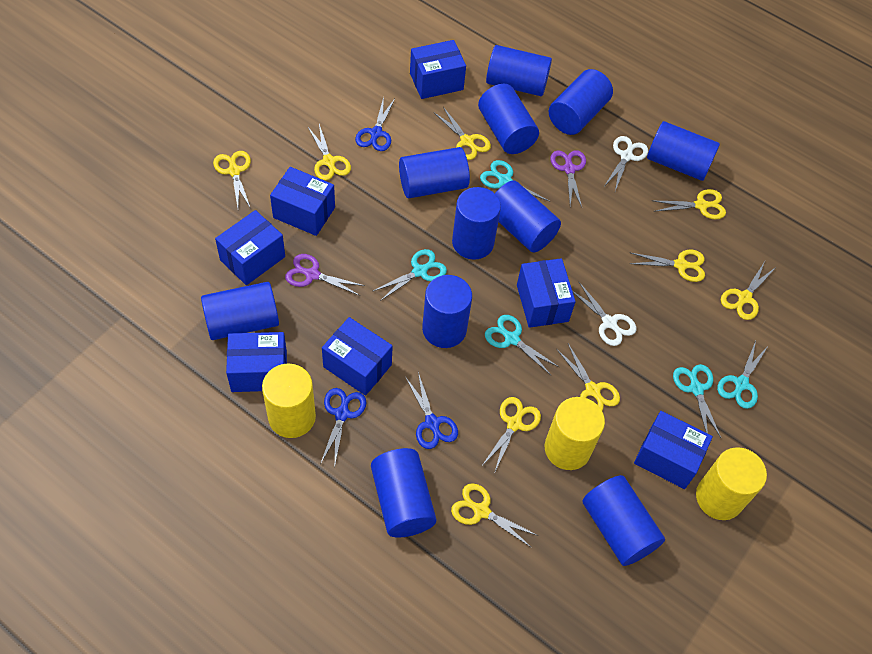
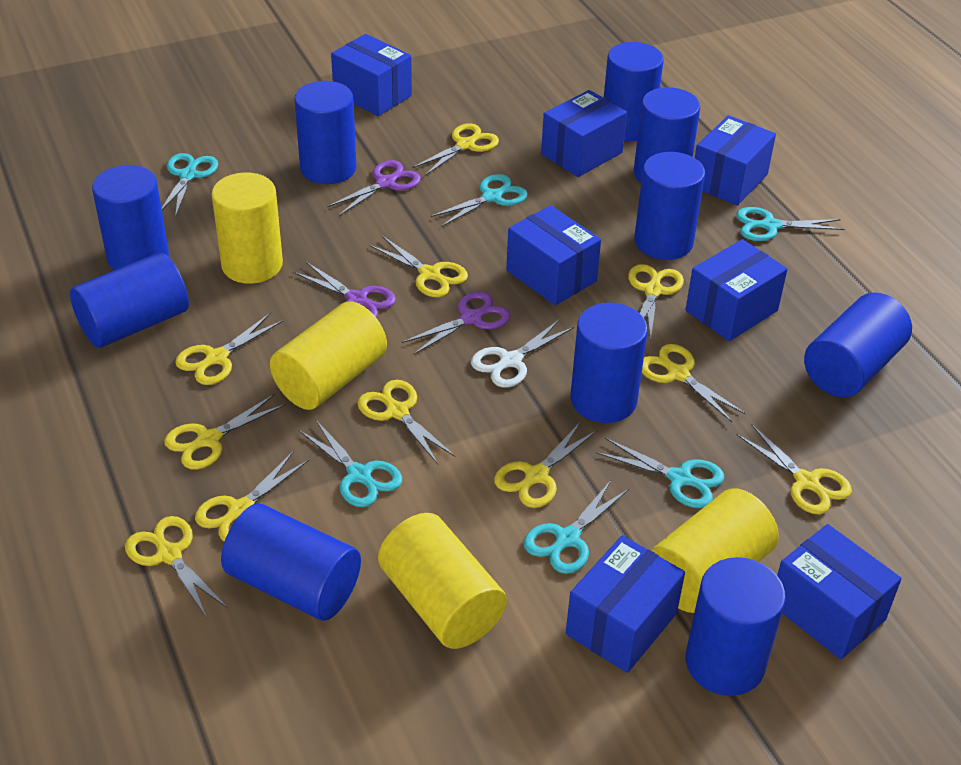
blue cylinder: 11 -> 10
blue scissors: 3 -> 0
purple scissors: 2 -> 3
turquoise scissors: 5 -> 6
white scissors: 2 -> 1
yellow cylinder: 3 -> 4
yellow scissors: 9 -> 11

